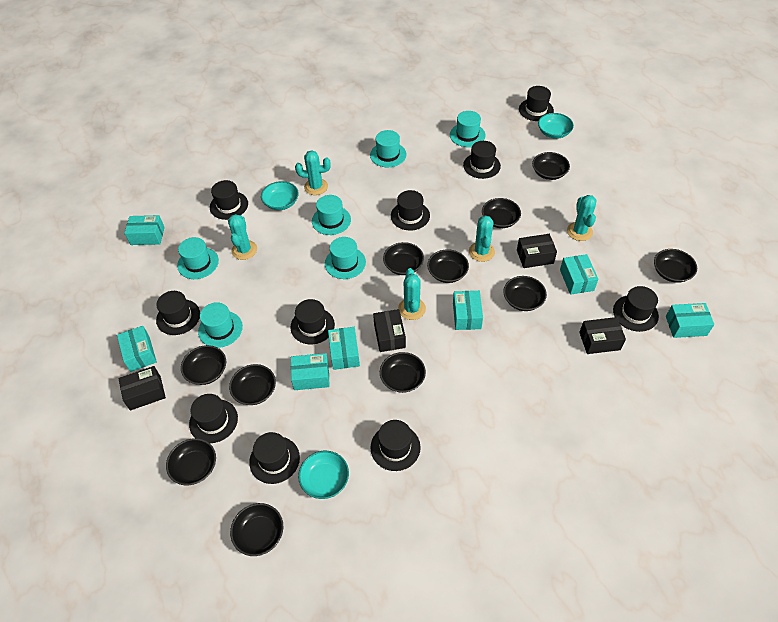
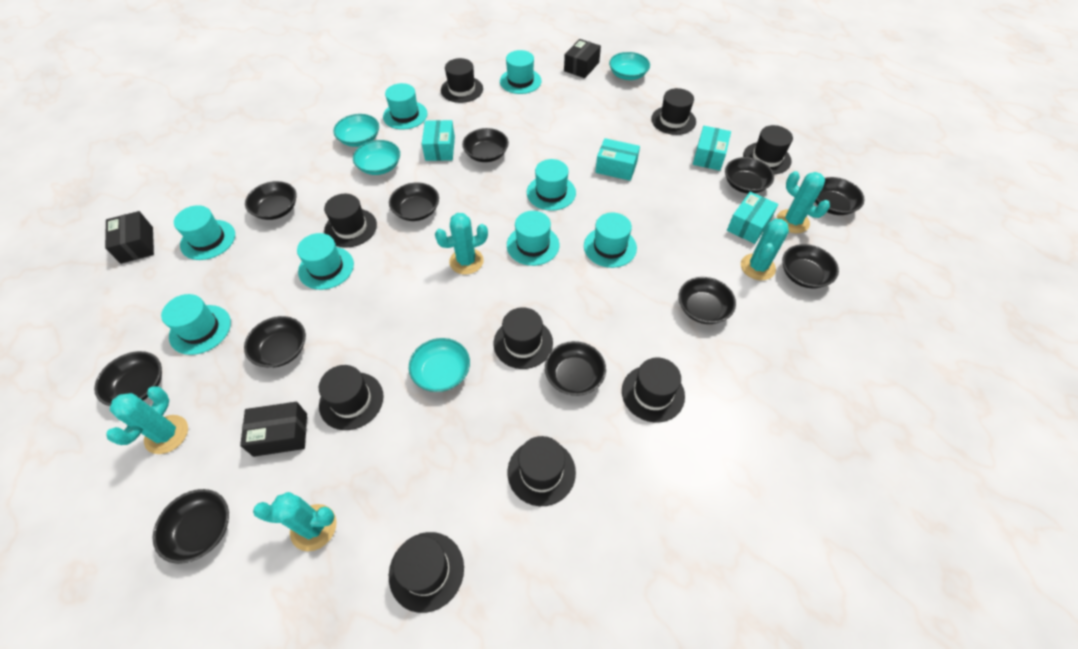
black box: 4 -> 3
black hat: 10 -> 9
turquoise bowl: 3 -> 4
turquoise box: 7 -> 4
turquoise hat: 6 -> 8

